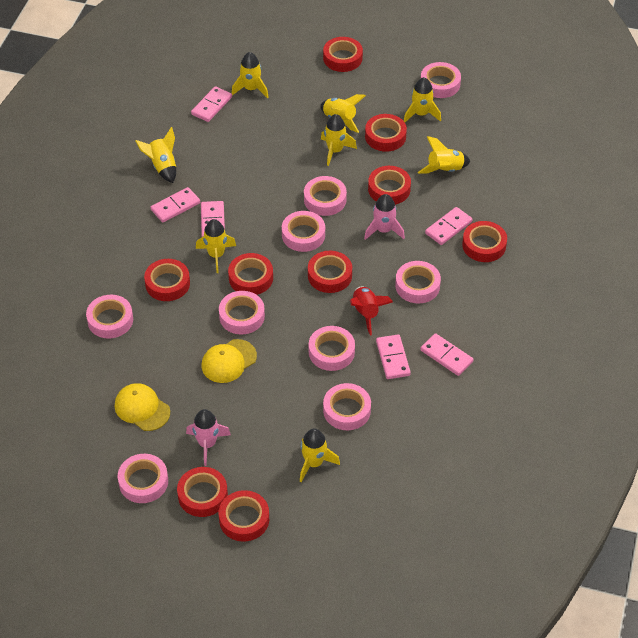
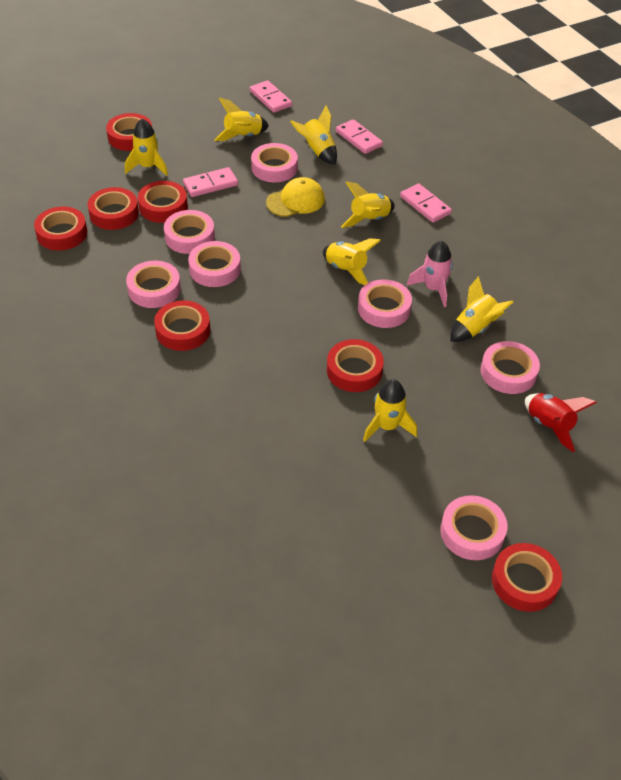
pink domino: 6 -> 4
pink rocket: 2 -> 1
pink tape: 9 -> 7
red tape: 9 -> 7
yellow cap: 2 -> 1
yellow rocket: 8 -> 7

